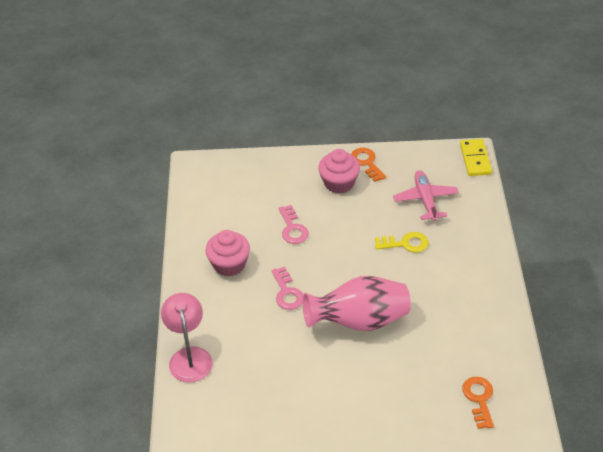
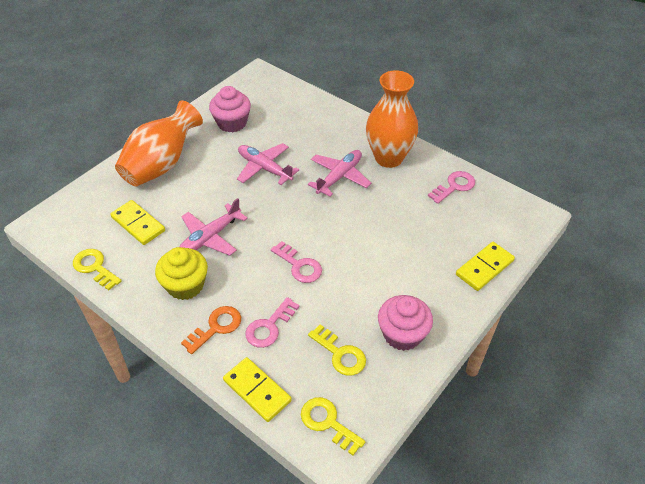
orange key: 2 -> 1
orange vase: 0 -> 2
pink key: 2 -> 3
pink lamp: 1 -> 0
pink plane: 1 -> 3
pink vase: 1 -> 0
yellow cupcake: 0 -> 1
yellow domino: 1 -> 3
yellow key: 1 -> 3

